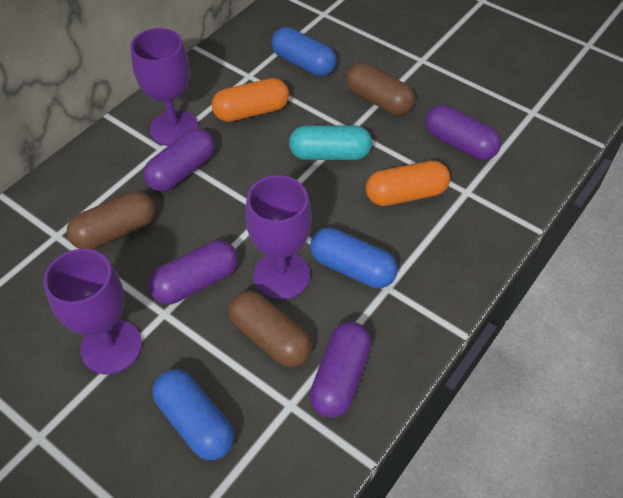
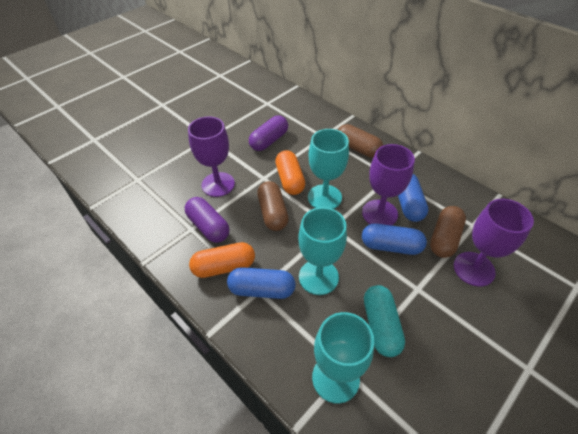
purple capsule: 4 -> 2
turquoise goblet: 0 -> 3

